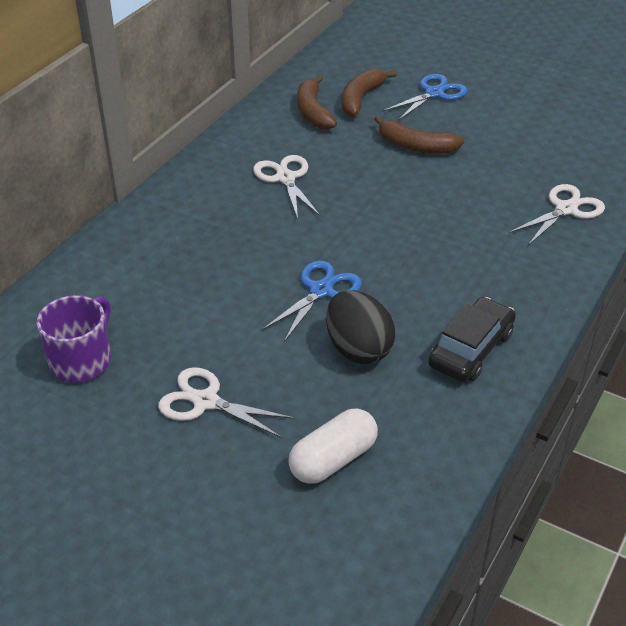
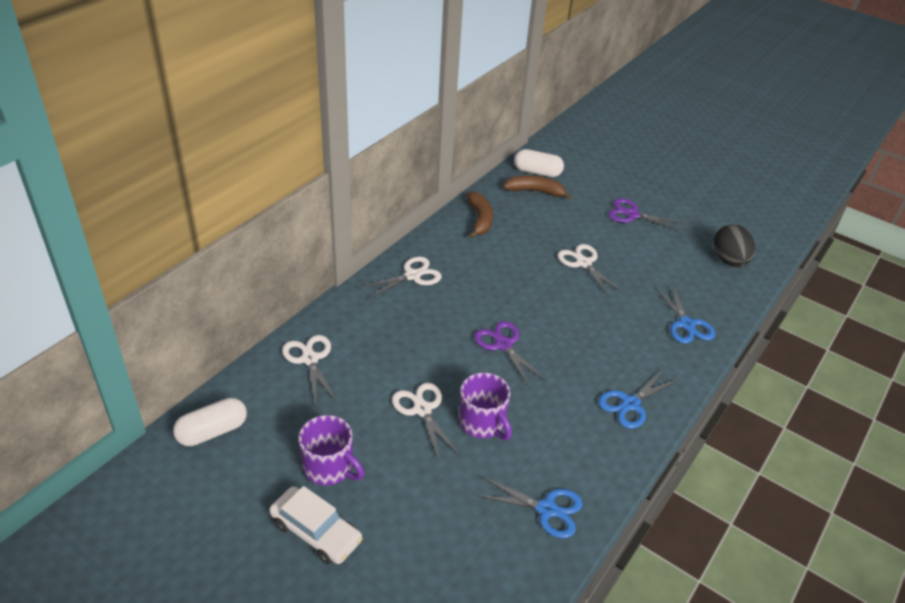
black car: 1 -> 0
blue scissors: 2 -> 3
brown banana: 3 -> 2
purple mug: 1 -> 2
purple scissors: 0 -> 2
white capsule: 1 -> 2
white car: 0 -> 1
white scissors: 3 -> 4

